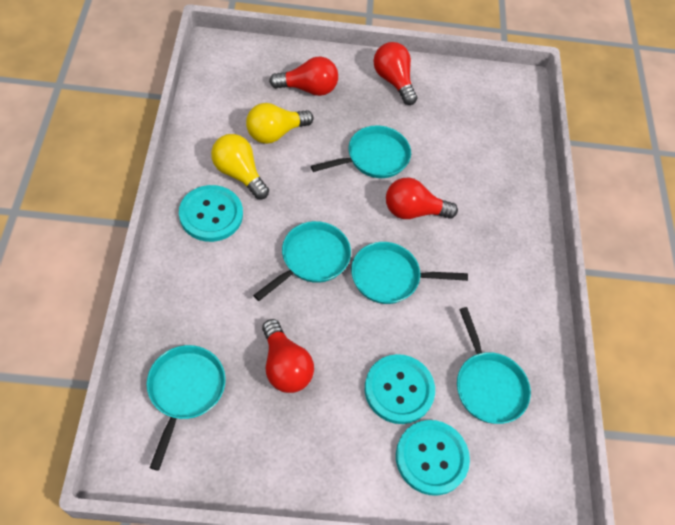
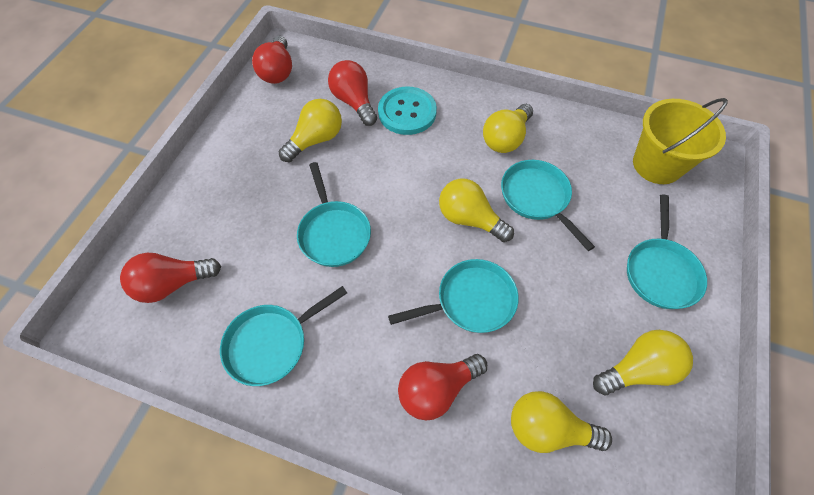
turquoise button: 3 -> 1
yellow bucket: 0 -> 1
yellow light bulb: 2 -> 5

